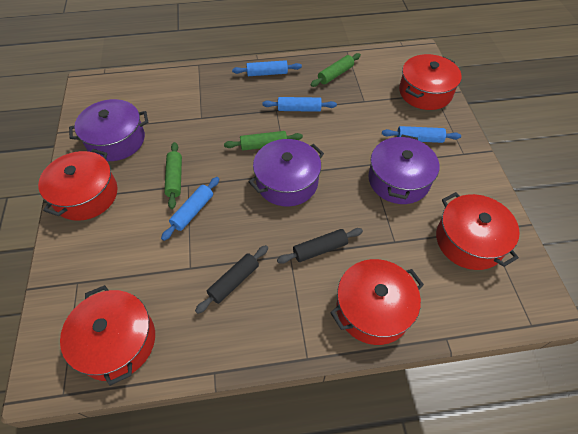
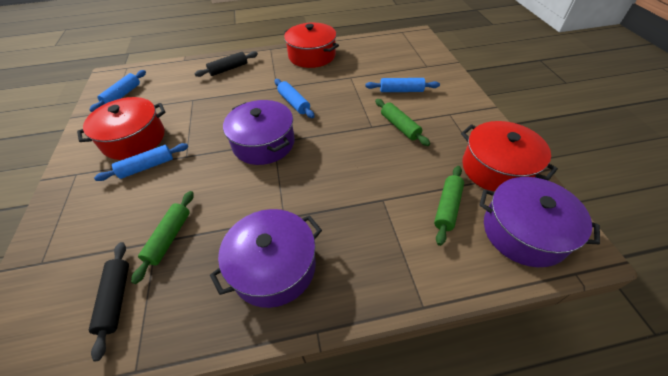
red pot: 5 -> 3

